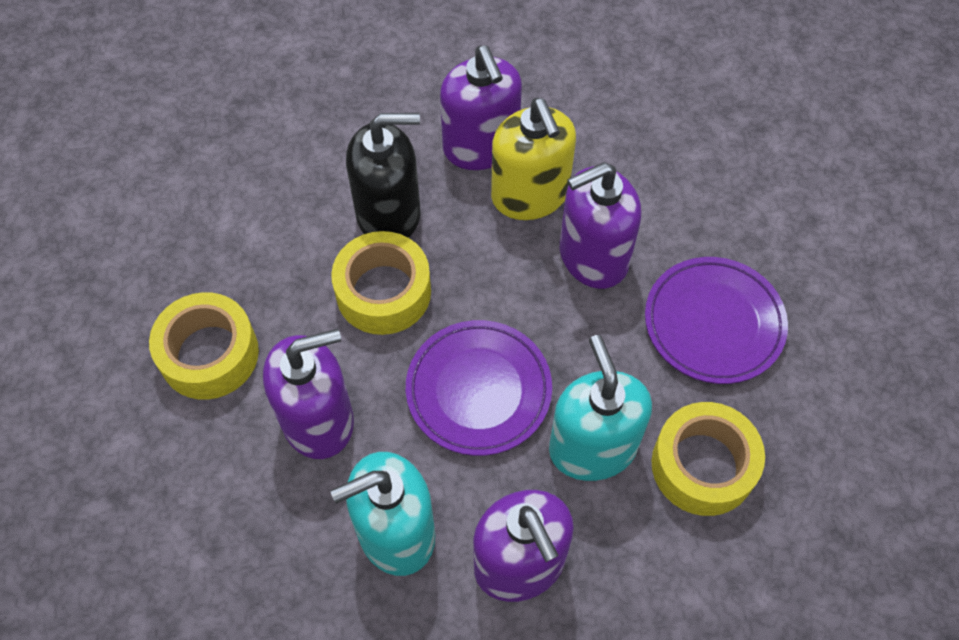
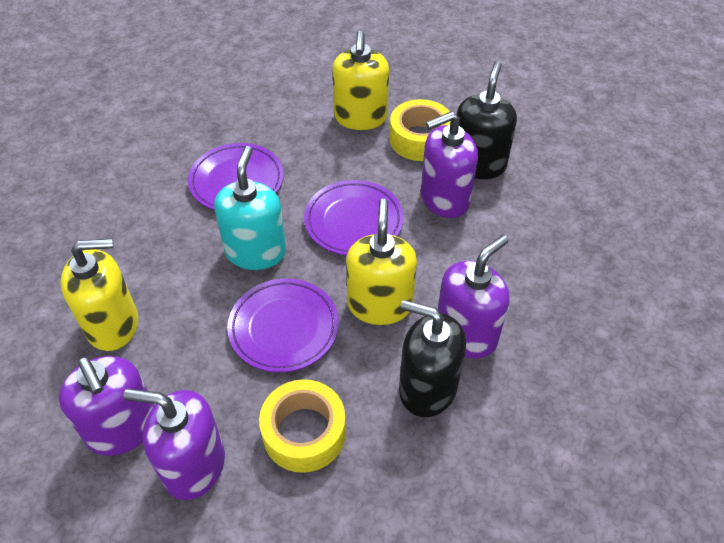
black soap dispenser: 1 -> 2
purple plate: 2 -> 3
turquoise soap dispenser: 2 -> 1
yellow soap dispenser: 1 -> 3
yellow tape: 3 -> 2

